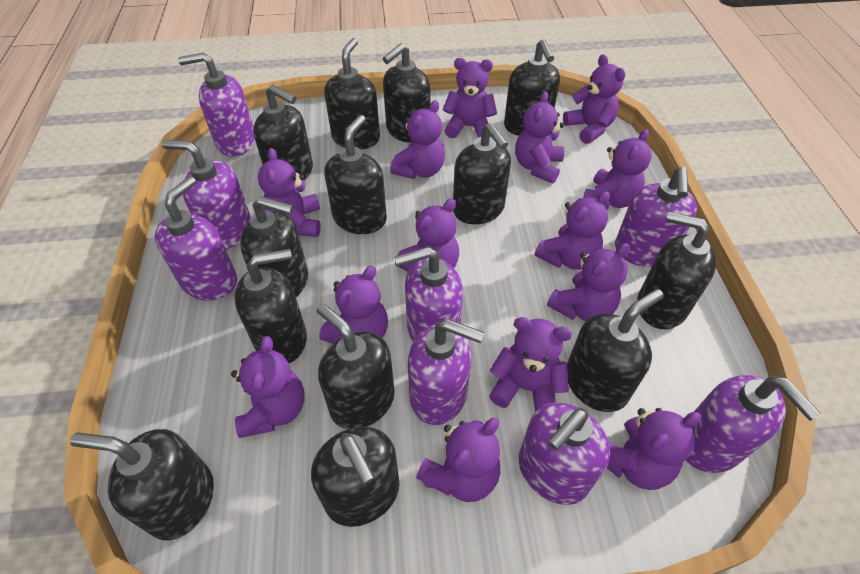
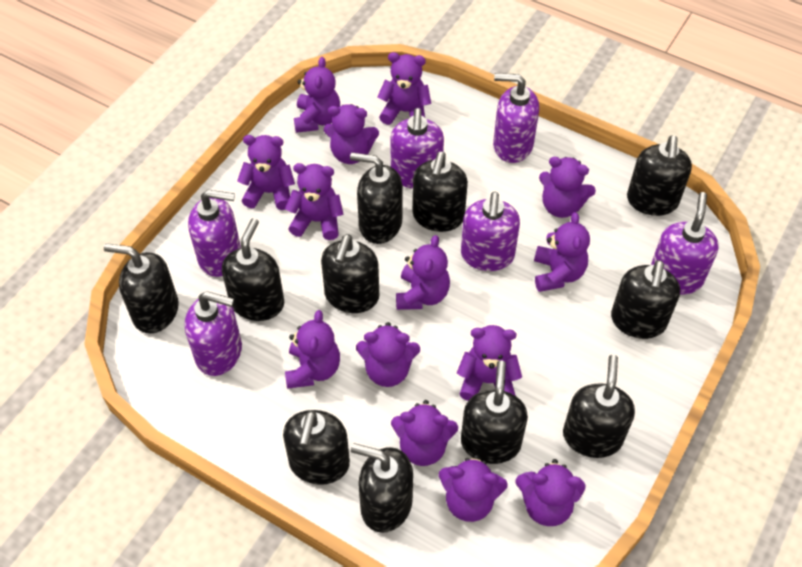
black soap dispenser: 13 -> 11
purple soap dispenser: 8 -> 6

